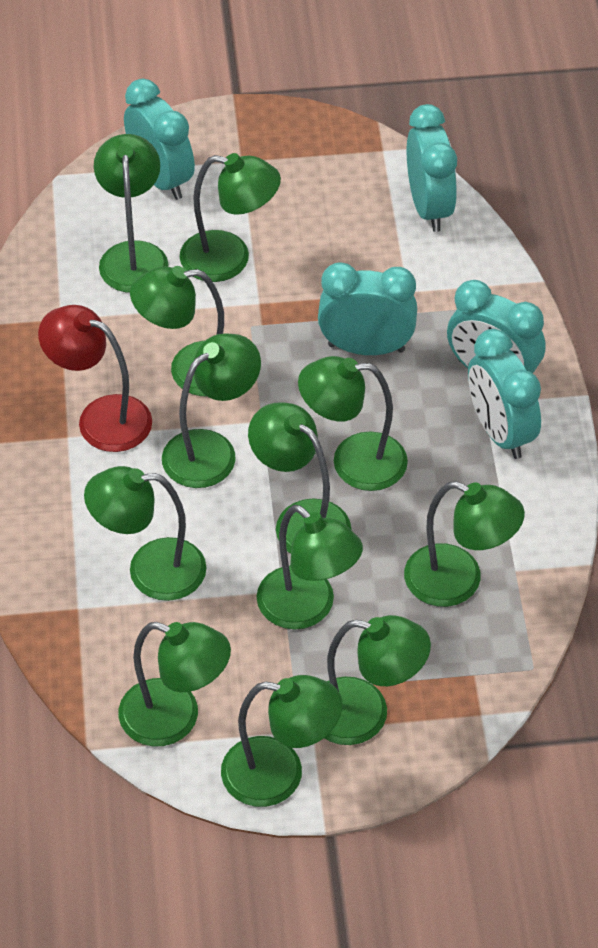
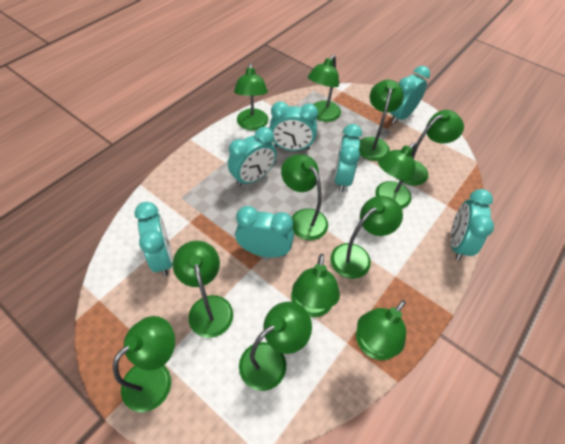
red lamp: 1 -> 0
turquoise clock: 5 -> 7

